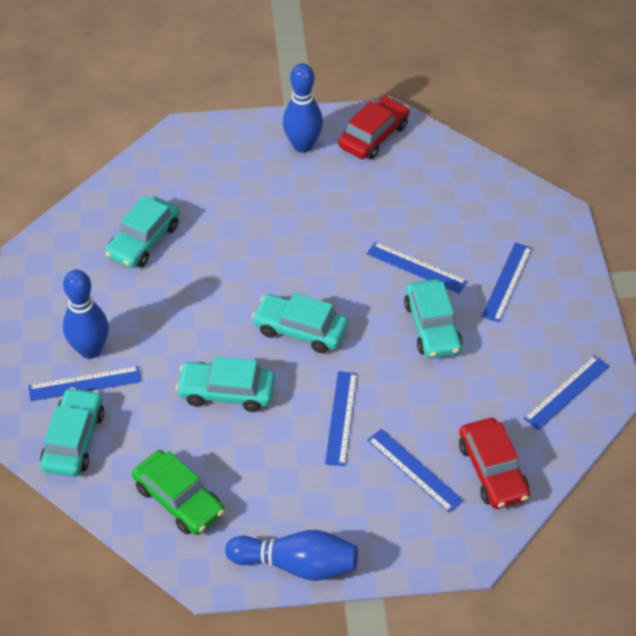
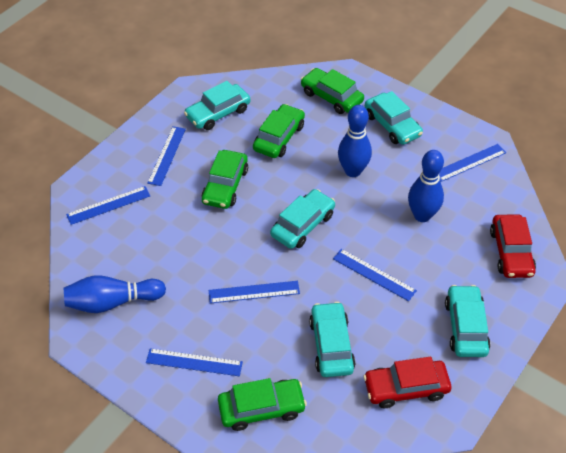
green car: 1 -> 4

